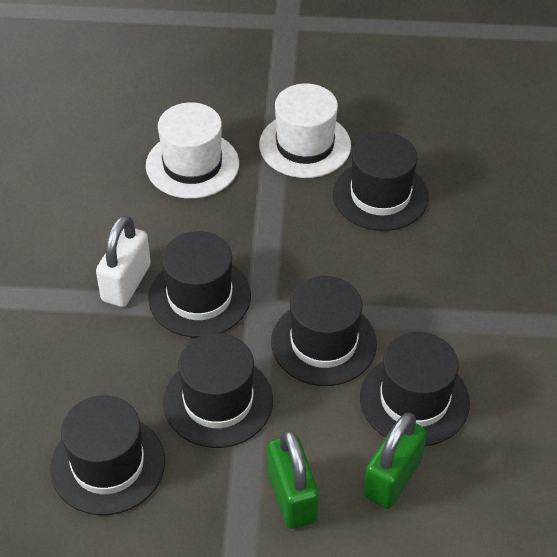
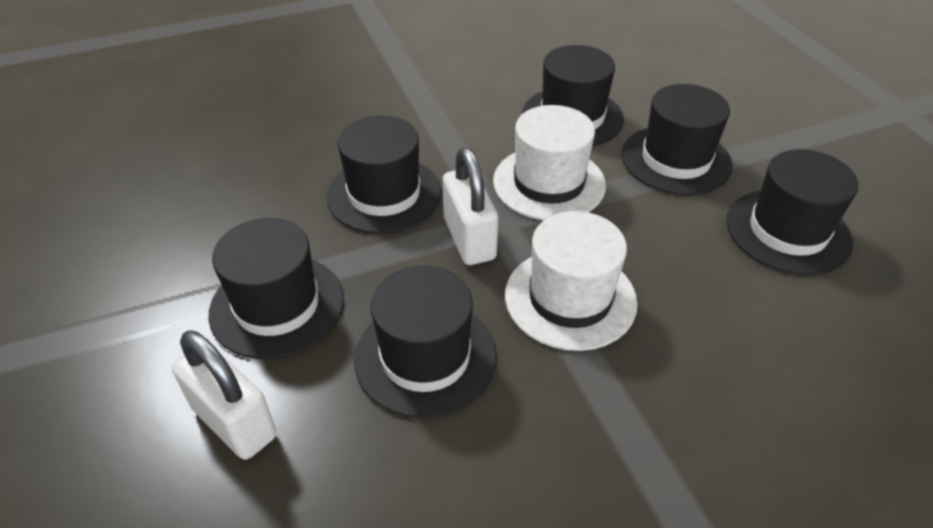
green padlock: 2 -> 0
white padlock: 1 -> 2

